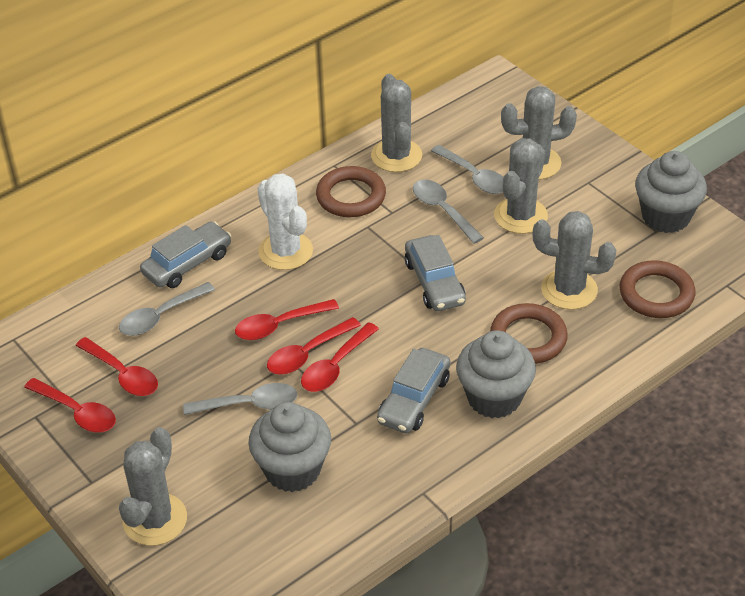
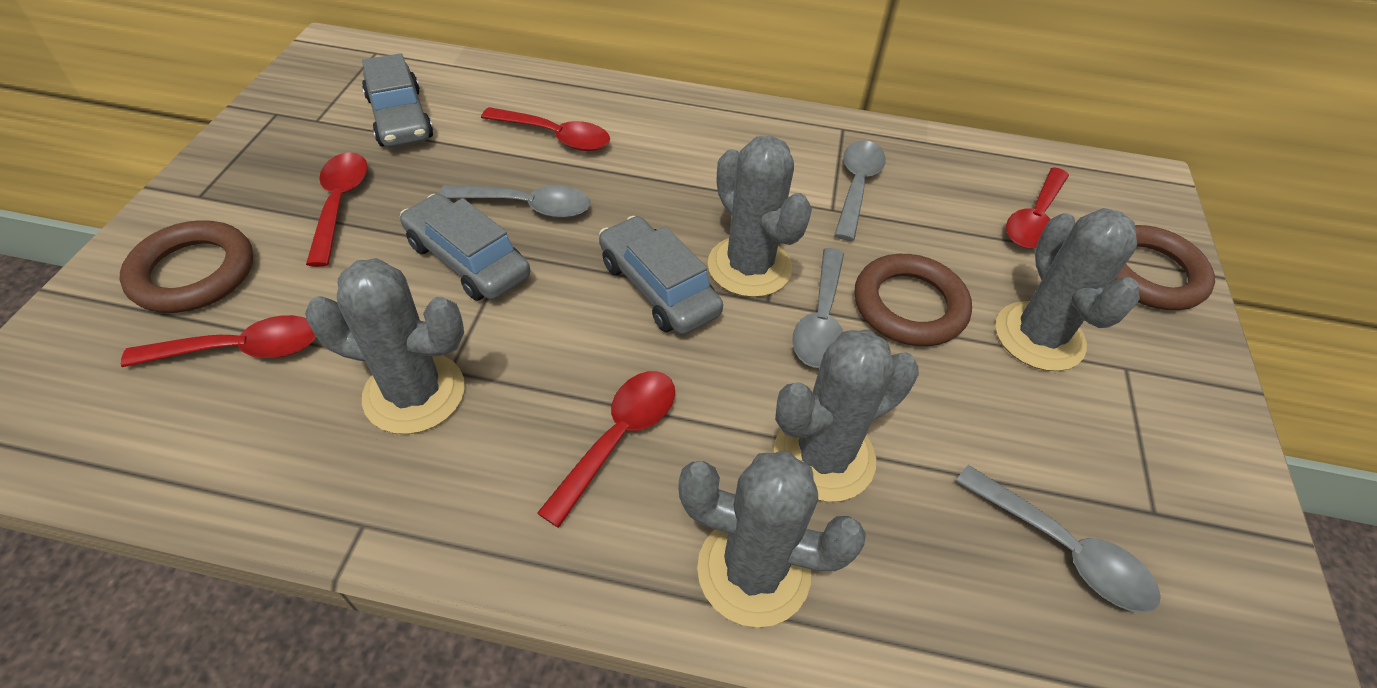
grey cupcake: 3 -> 0
white cactus: 1 -> 0

